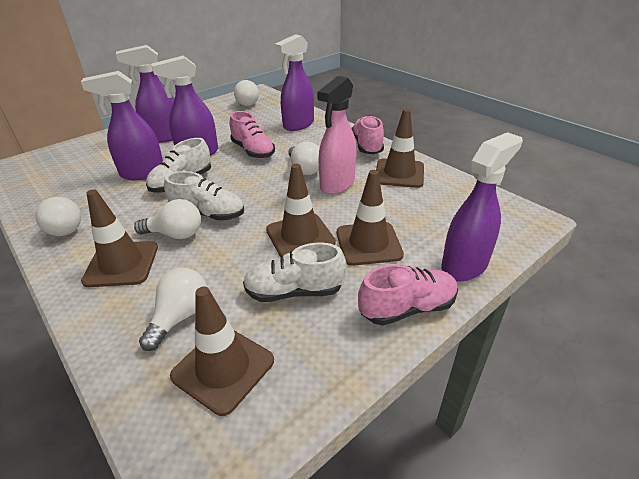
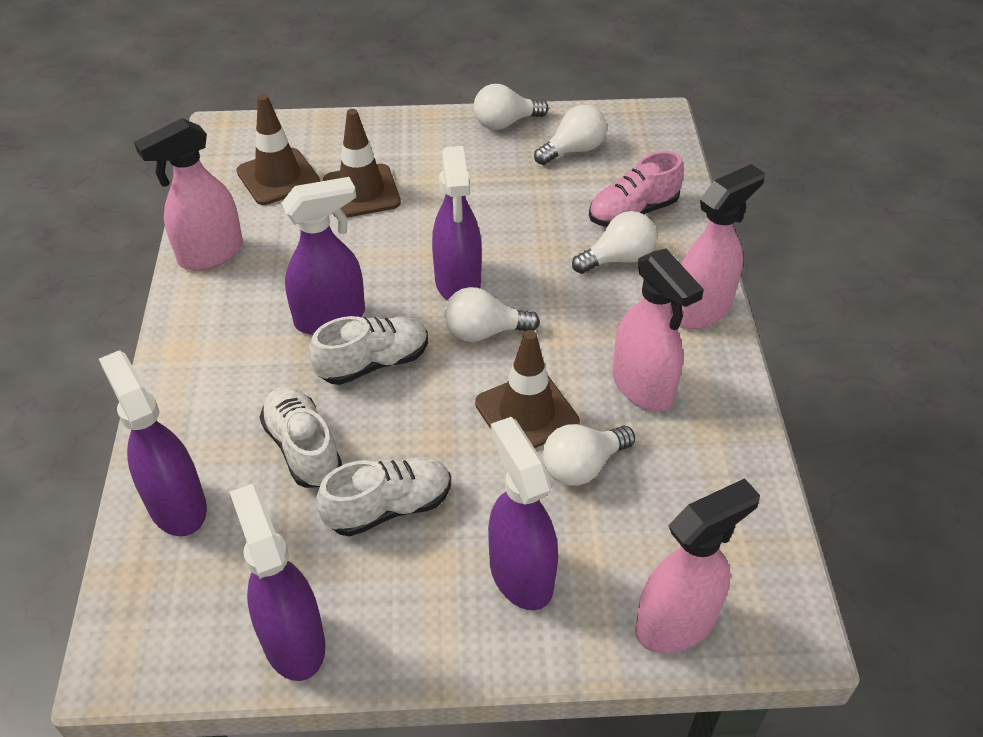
brown traffic cone: 5 -> 3
pink shoe: 3 -> 1
pink spray bottle: 1 -> 4

